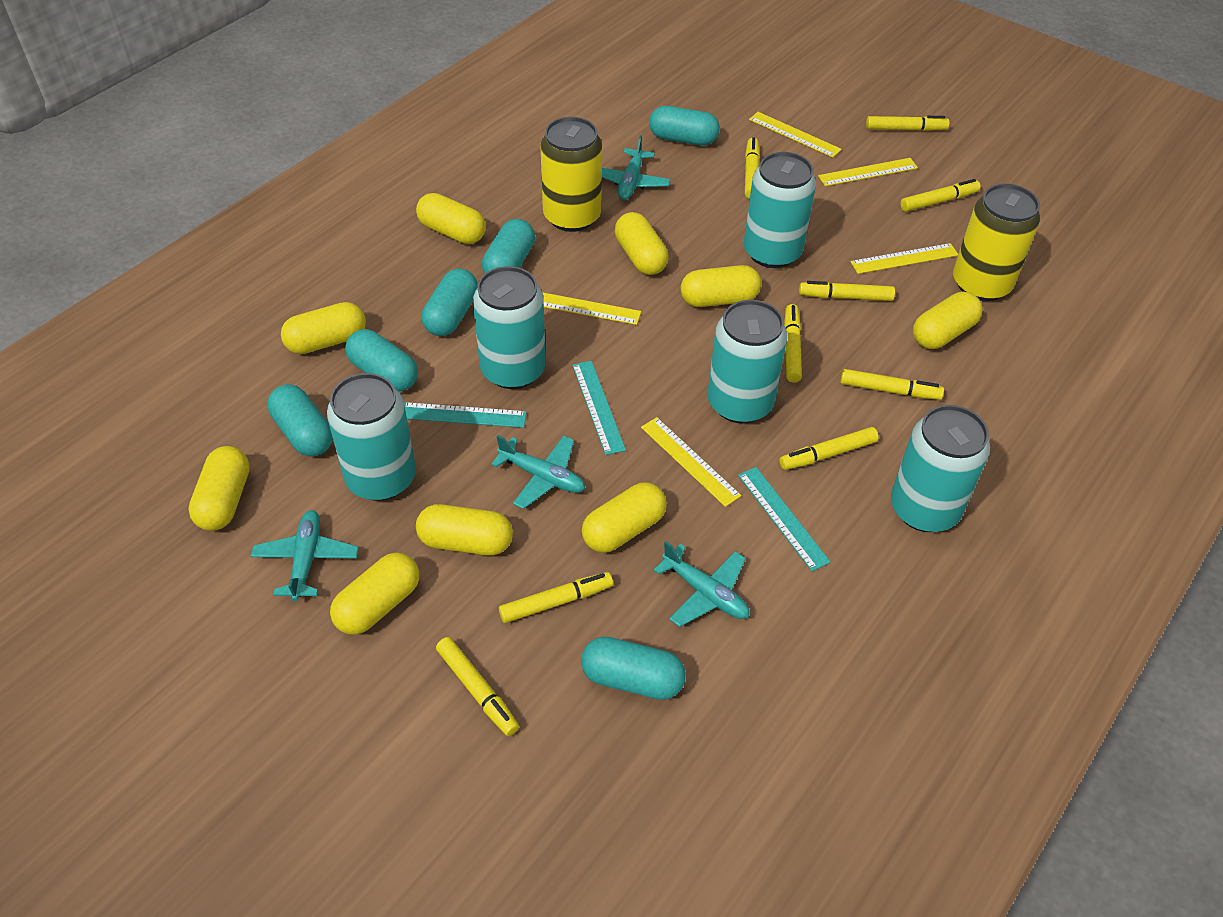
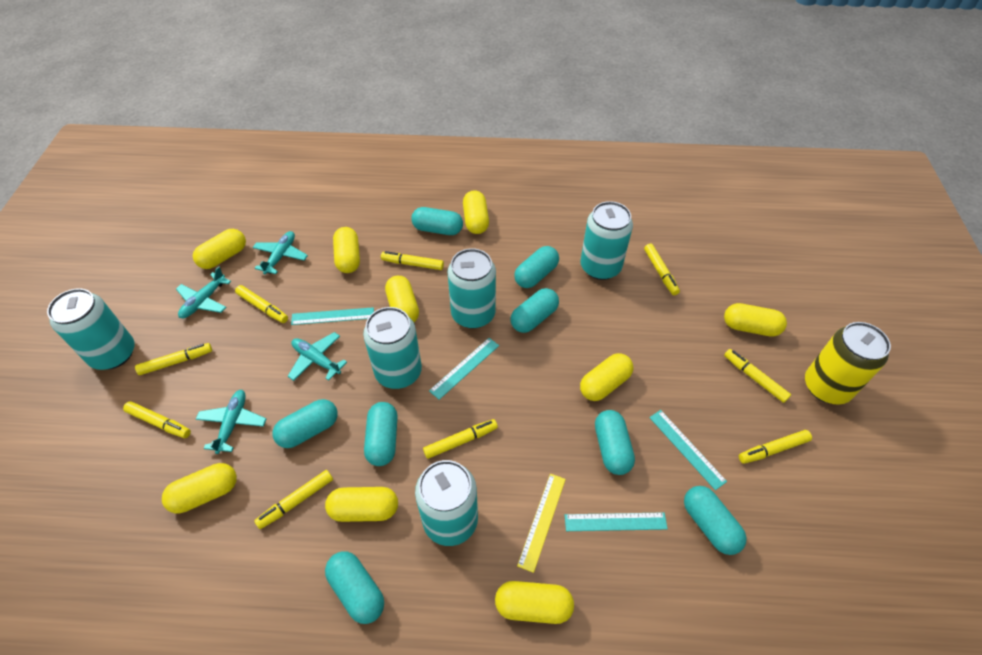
turquoise capsule: 6 -> 8
turquoise ruler: 3 -> 4
yellow can: 2 -> 1
yellow ruler: 5 -> 1

